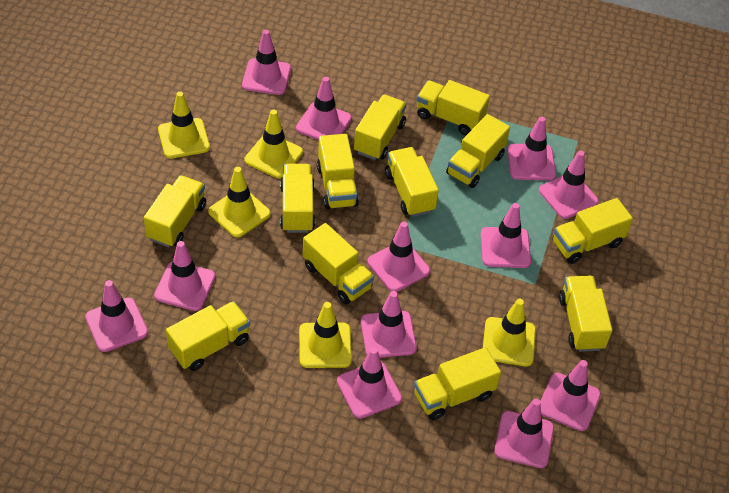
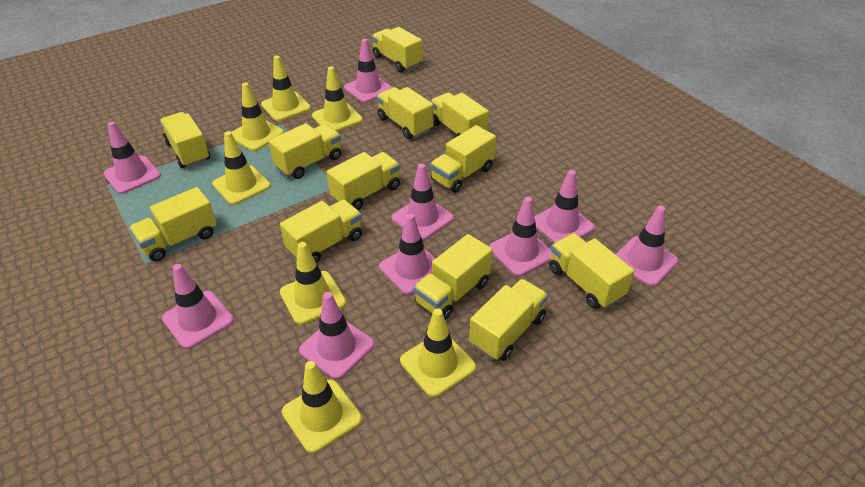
pink traffic cone: 12 -> 9
yellow traffic cone: 5 -> 7

